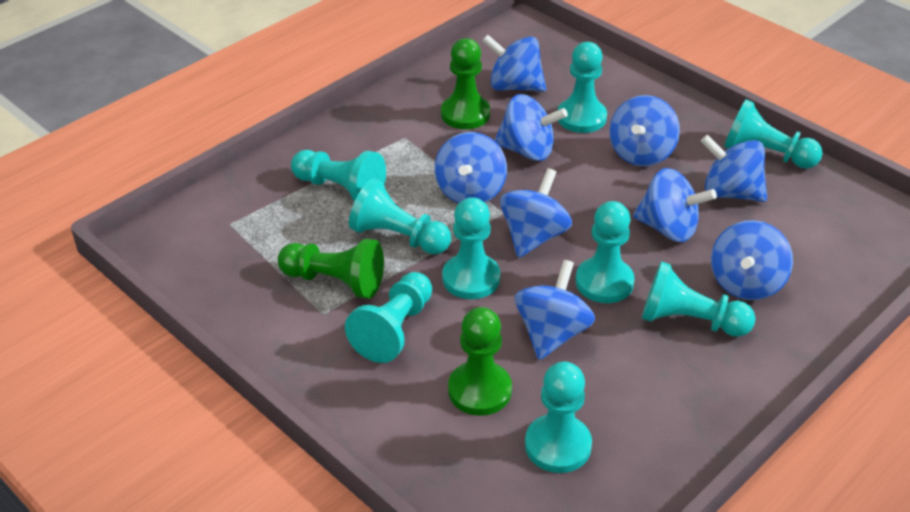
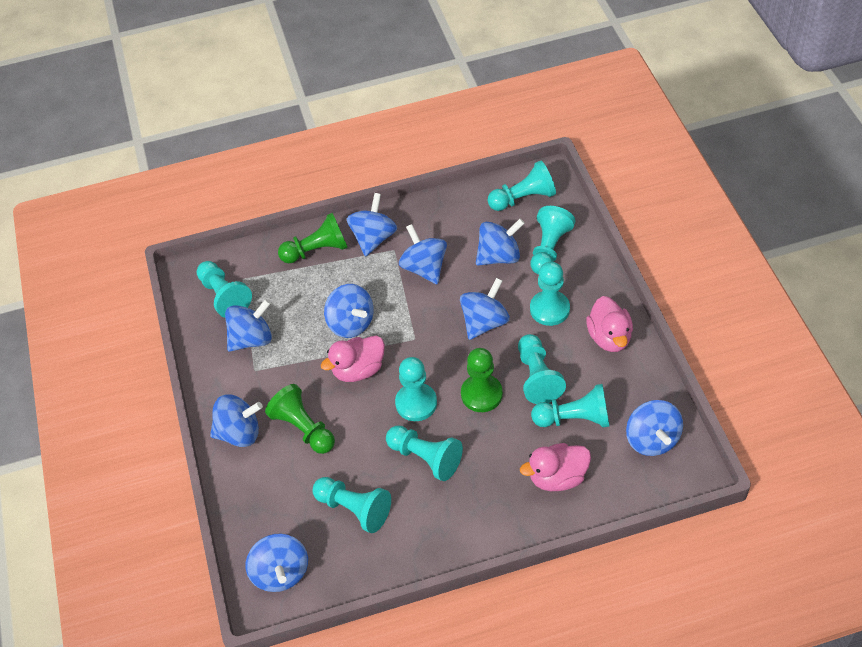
pink duck: 0 -> 3

